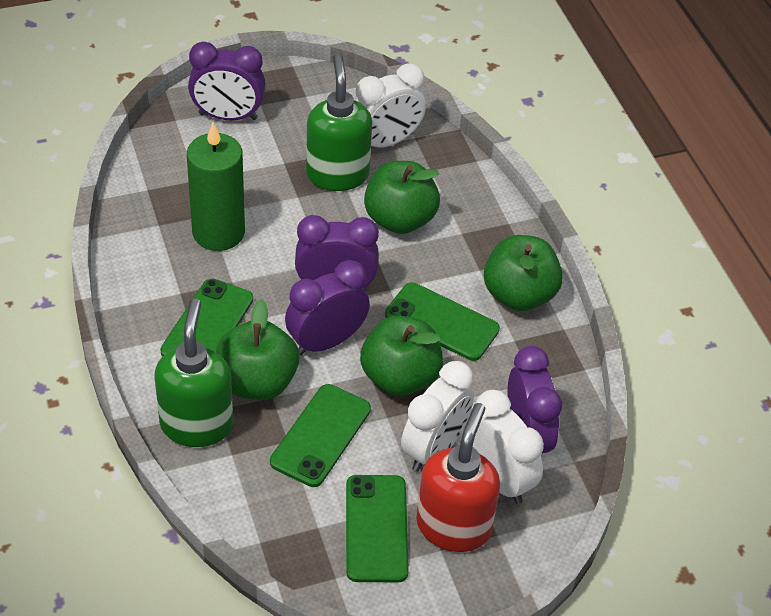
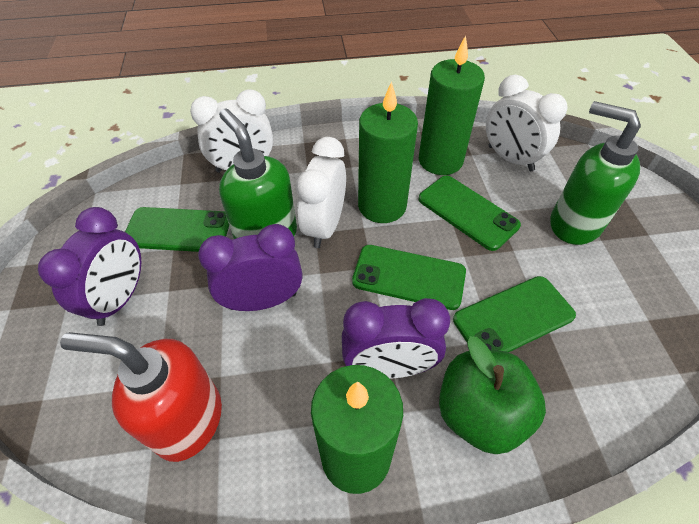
green apple: 4 -> 1
green candle: 1 -> 3
purple clock: 4 -> 3

